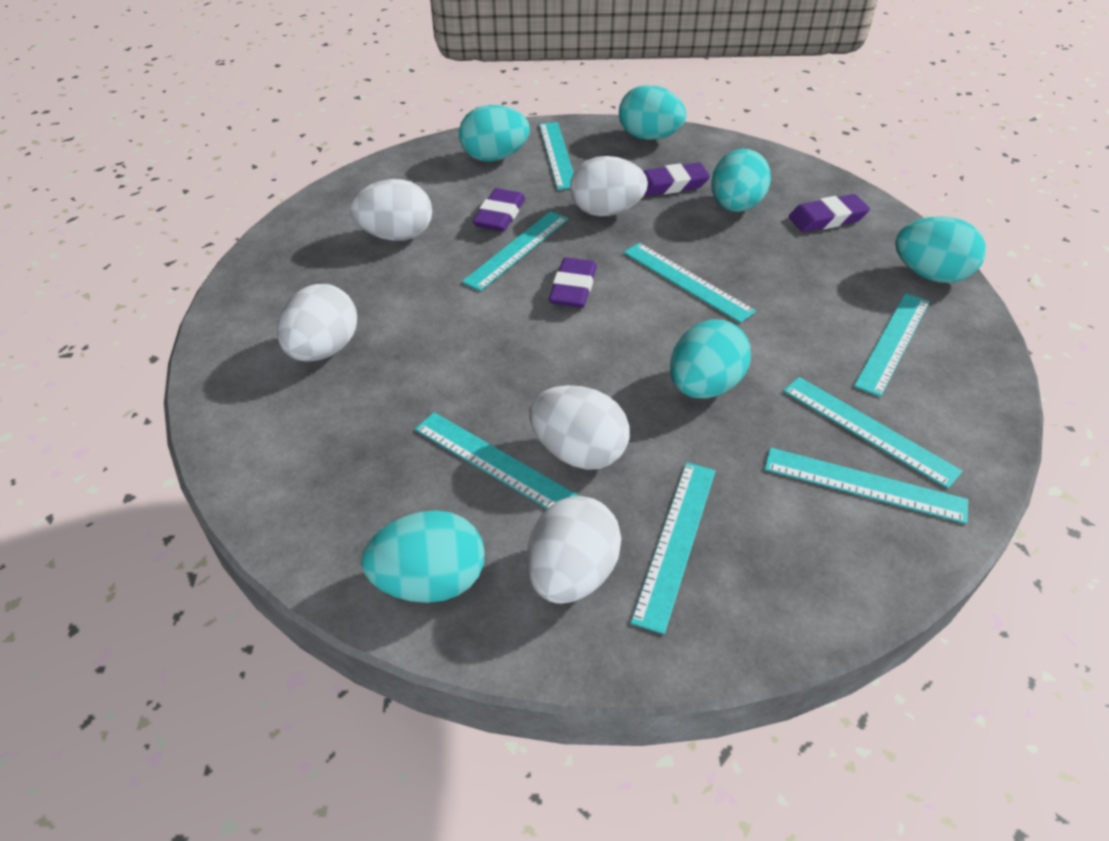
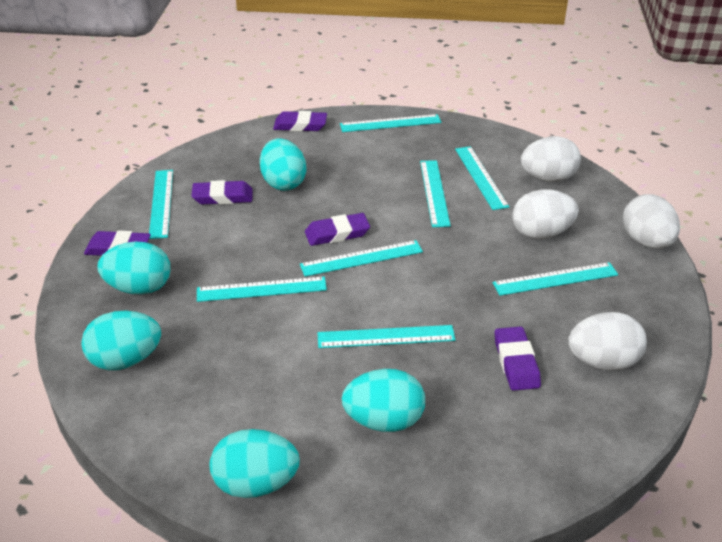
purple eraser: 4 -> 5
turquoise egg: 6 -> 5
white egg: 5 -> 4

